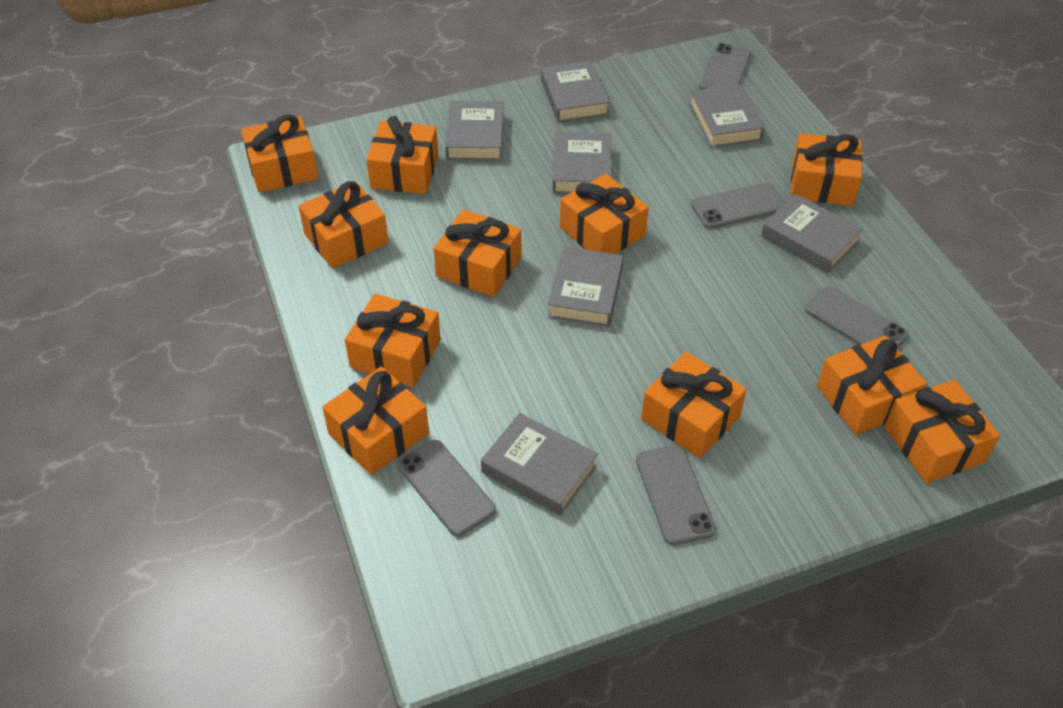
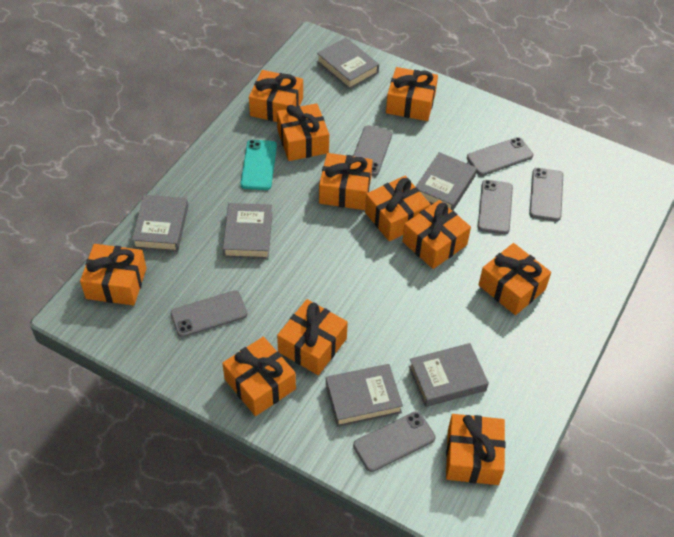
grey book: 7 -> 6
grey phone: 5 -> 6
turquoise phone: 0 -> 1

